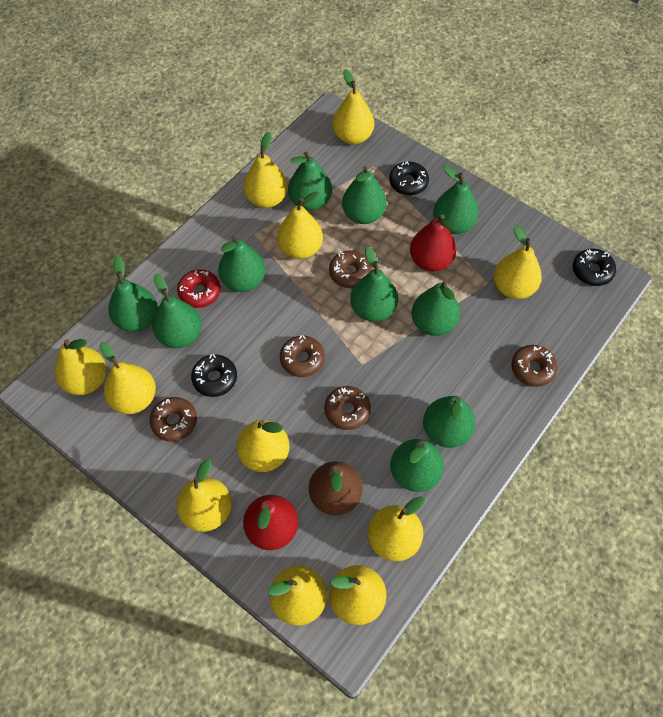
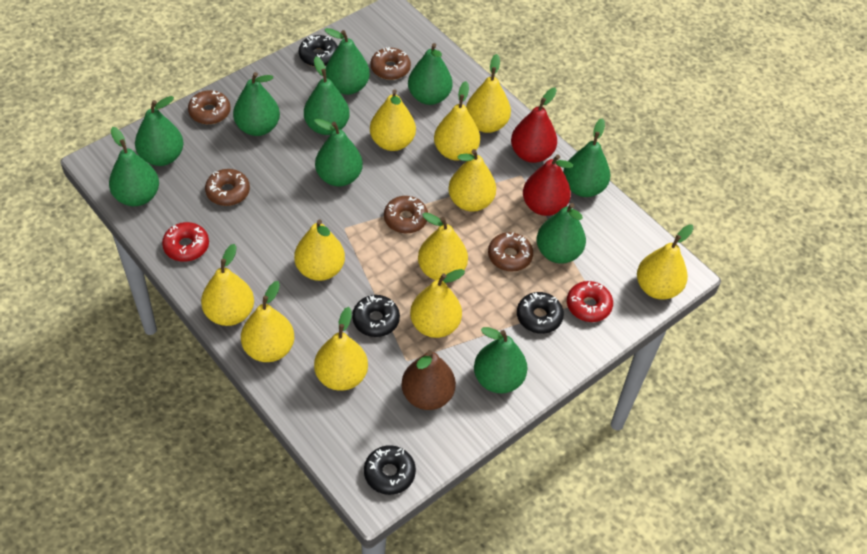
black donut: 3 -> 4
red donut: 1 -> 2

